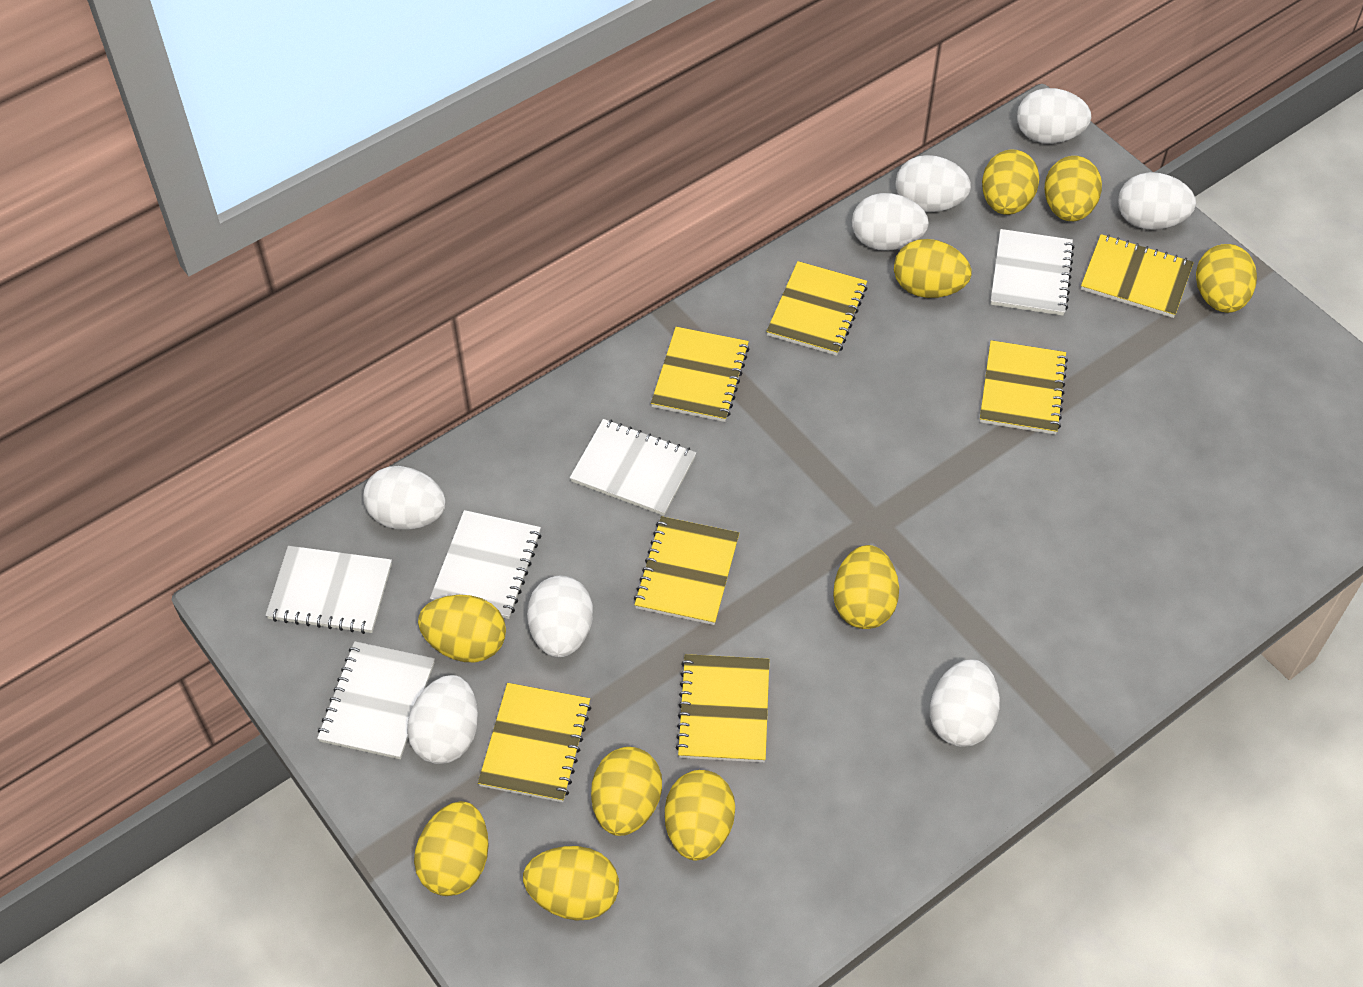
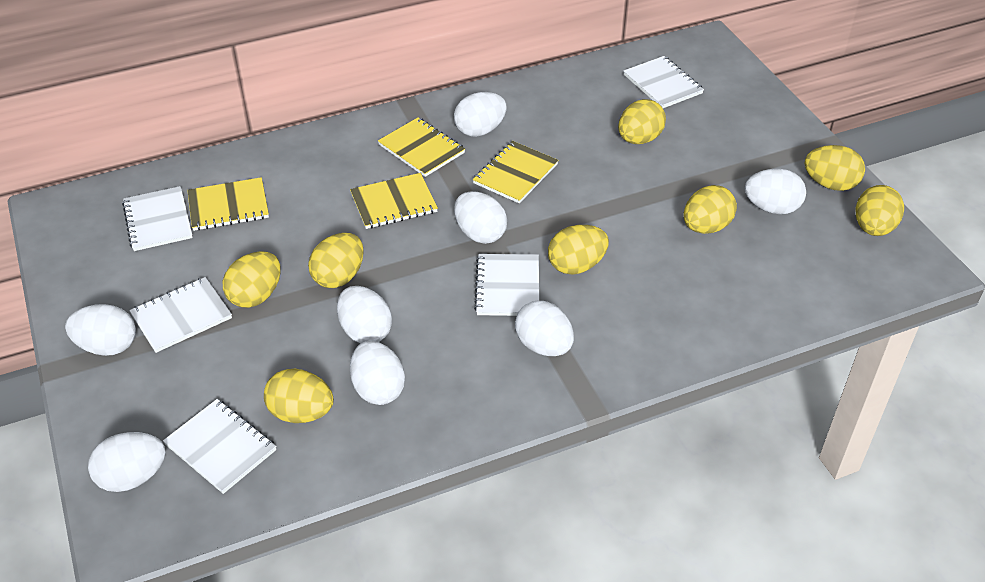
yellow egg: 10 -> 8
yellow notebook: 7 -> 4

